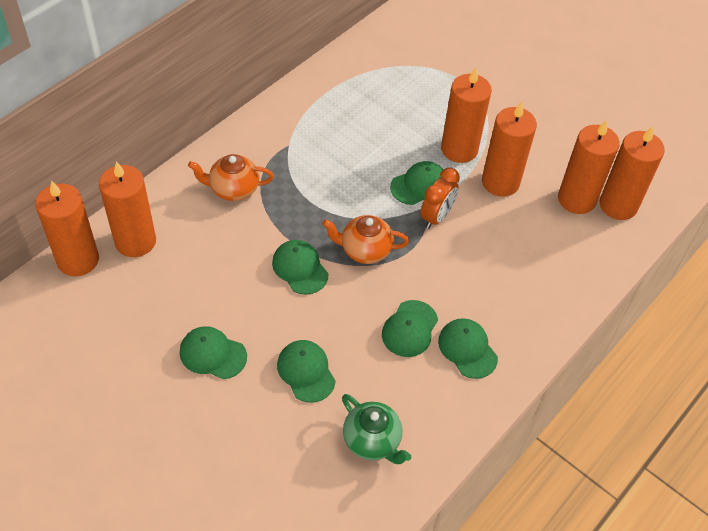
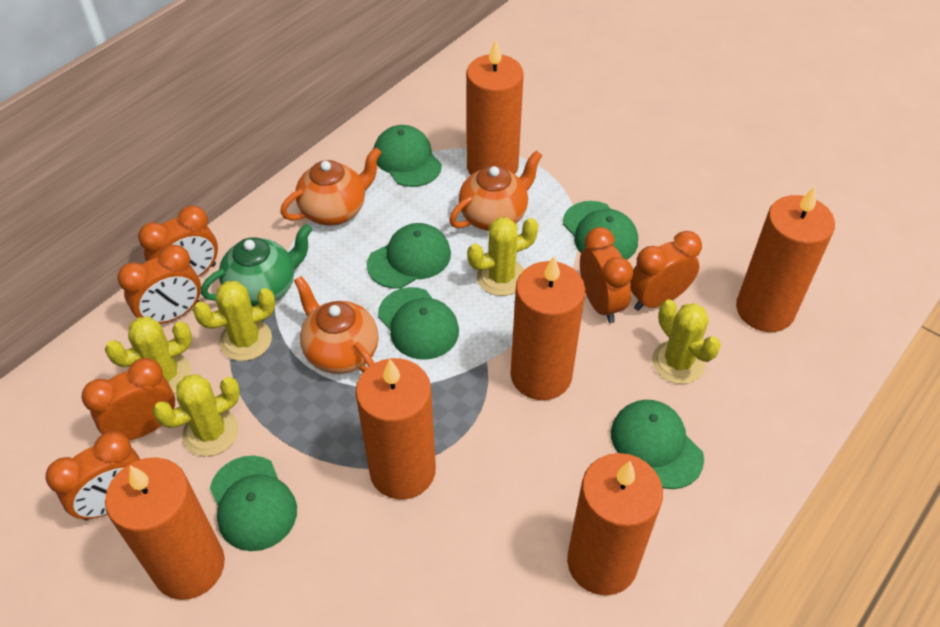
orange clock: 1 -> 6
orange teapot: 2 -> 3
yellow cactus: 0 -> 5

